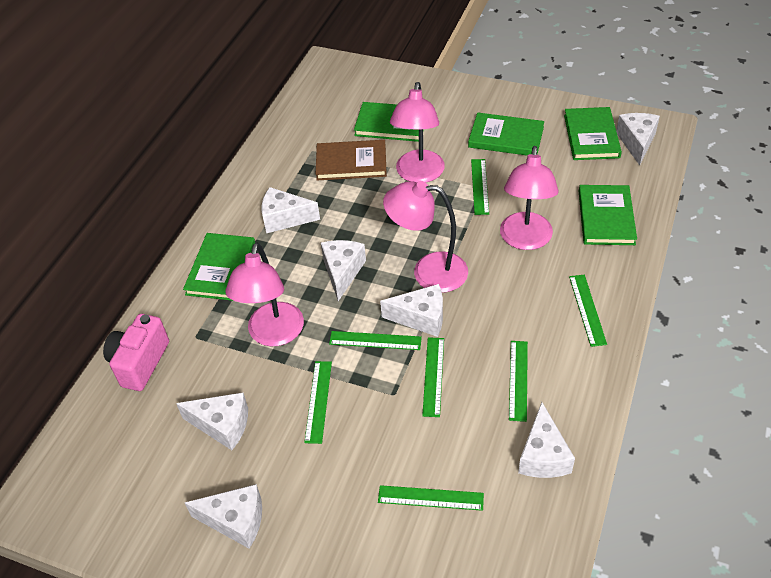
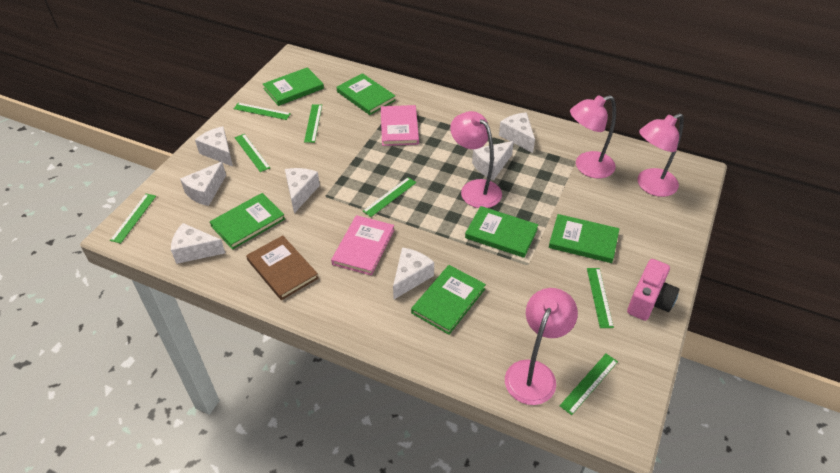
green book: 5 -> 6
pink book: 0 -> 2

